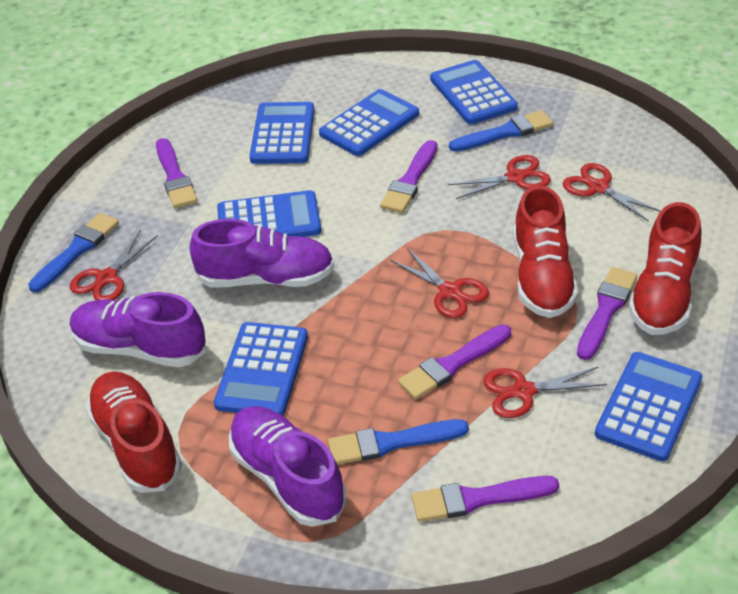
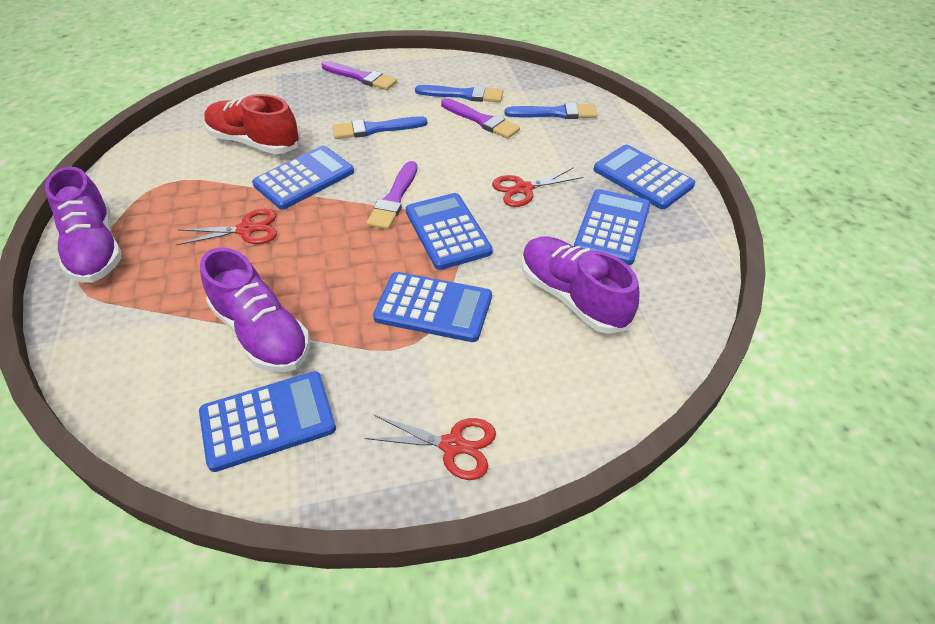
purple brush: 5 -> 3
red scissors: 5 -> 3
red shoe: 3 -> 1

